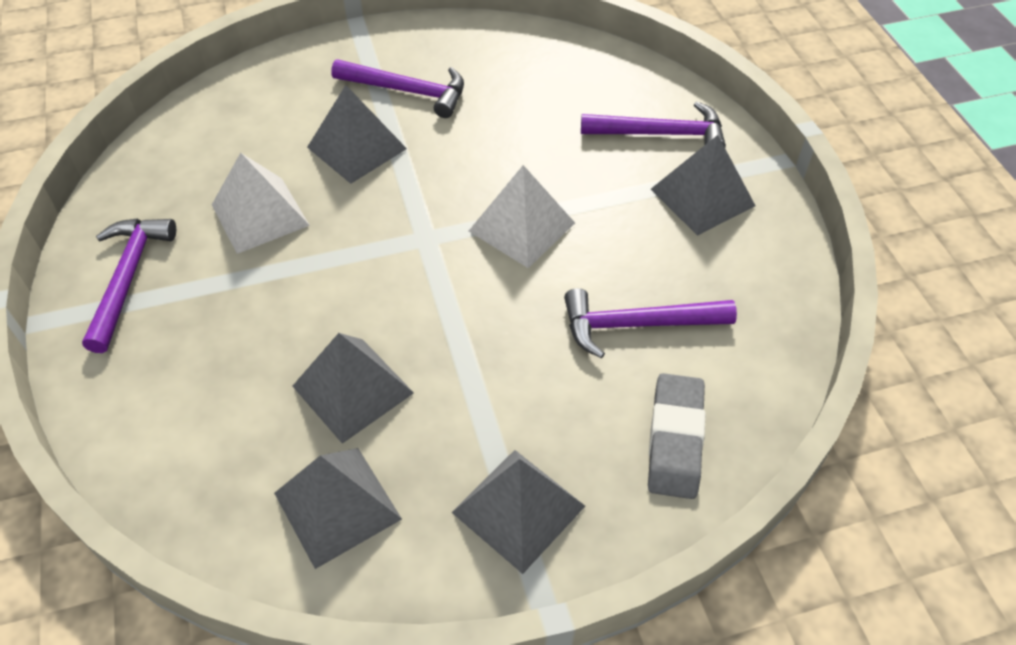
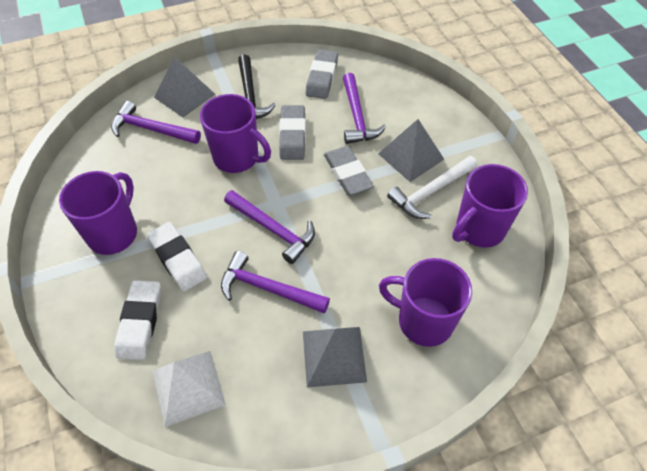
black hammer: 0 -> 1
grey eraser: 1 -> 3
grey pyramid: 5 -> 3
purple mug: 0 -> 4
white eraser: 0 -> 2
white hammer: 0 -> 1
white pyramid: 2 -> 1

